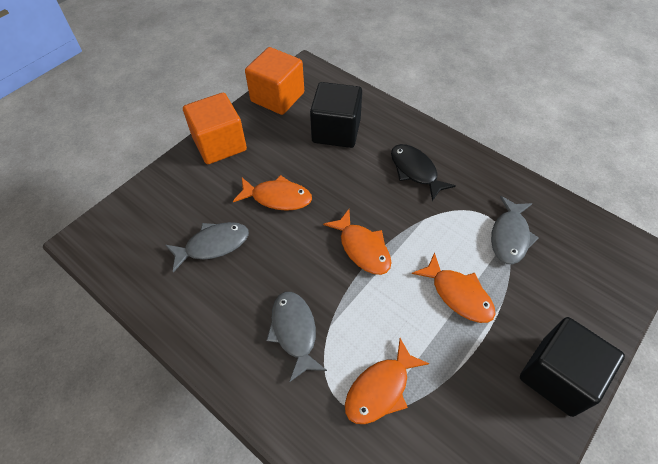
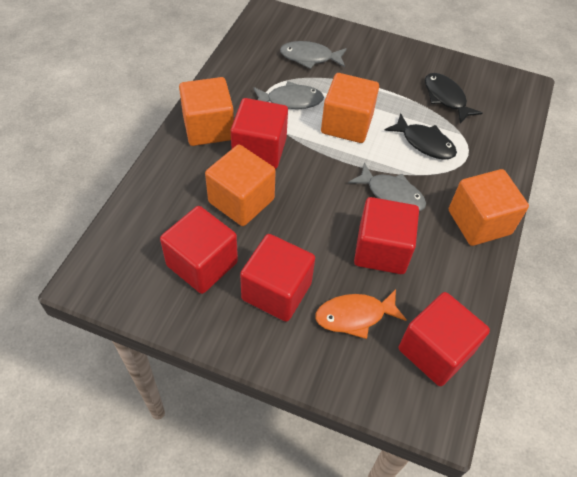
black cube: 2 -> 0
black fish: 1 -> 2
orange cube: 2 -> 4
orange fish: 4 -> 1
red cube: 0 -> 5

